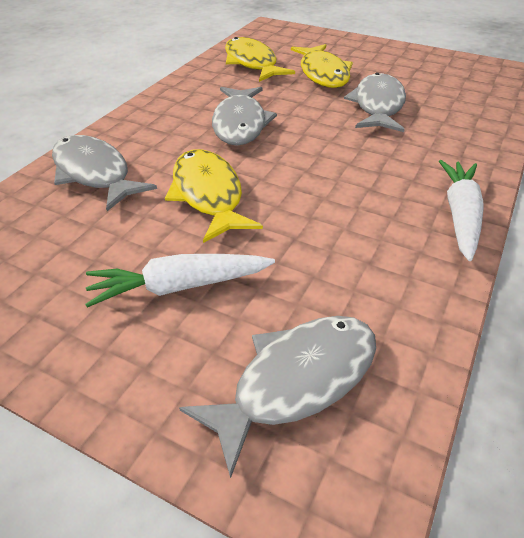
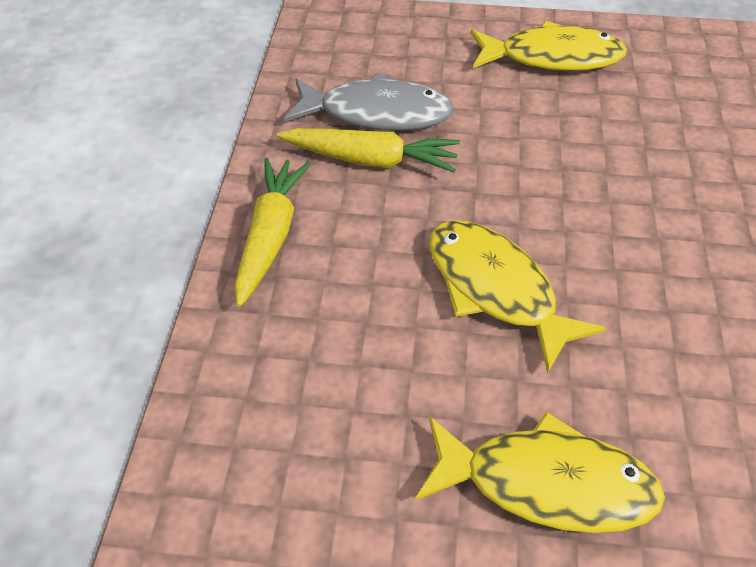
grey fish: 4 -> 1
white carrot: 2 -> 0
yellow carrot: 0 -> 2

